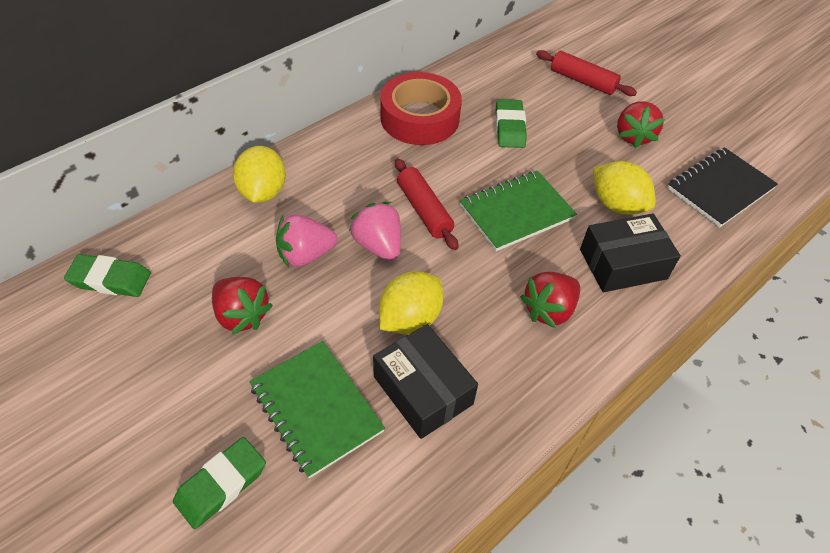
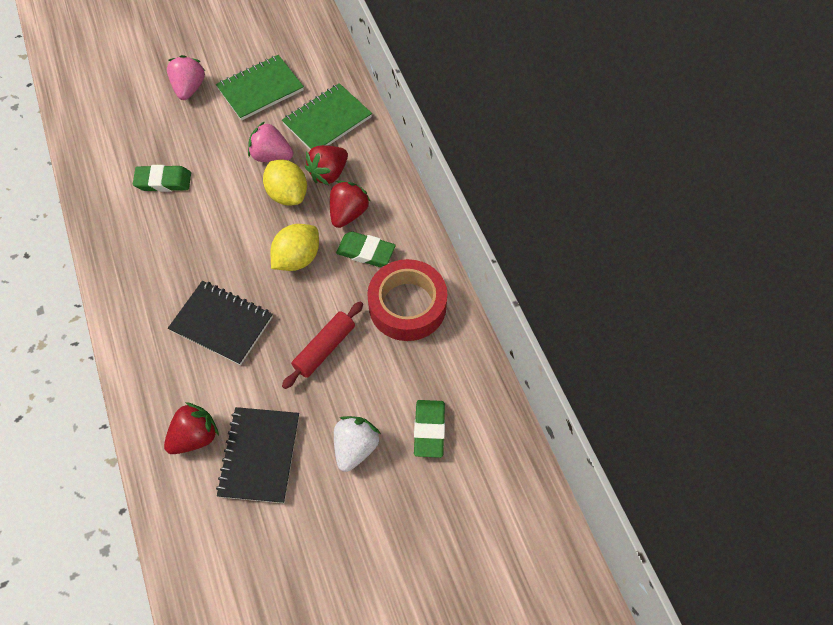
black box: 2 -> 0
black notebook: 1 -> 2
red rolling pin: 2 -> 1
white strawberry: 0 -> 1
yellow lemon: 3 -> 2

